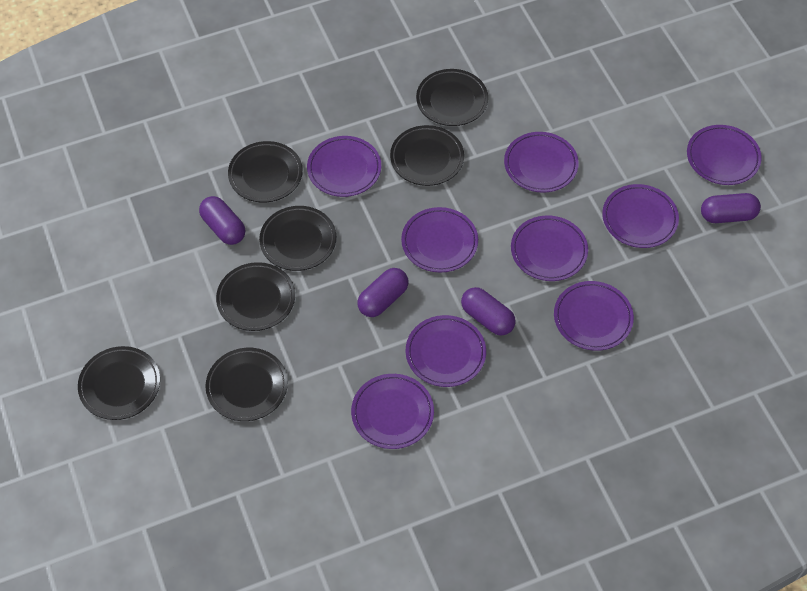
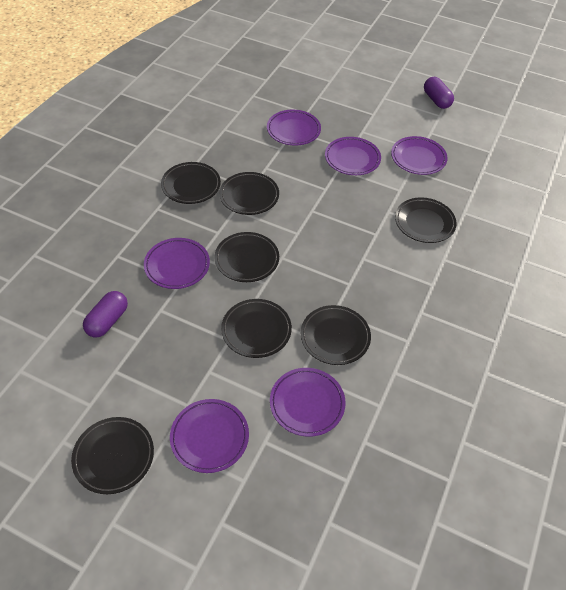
purple capsule: 4 -> 2
purple plate: 9 -> 6

